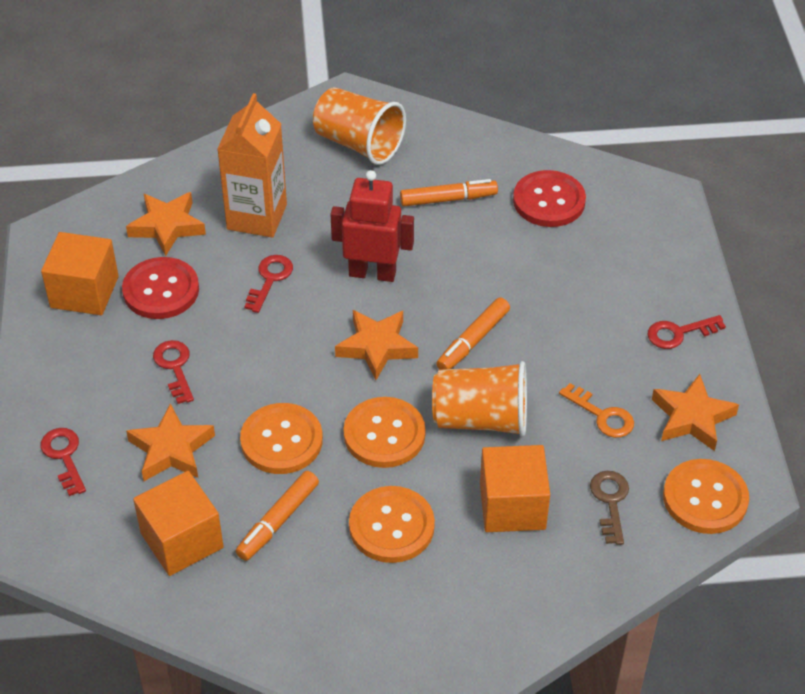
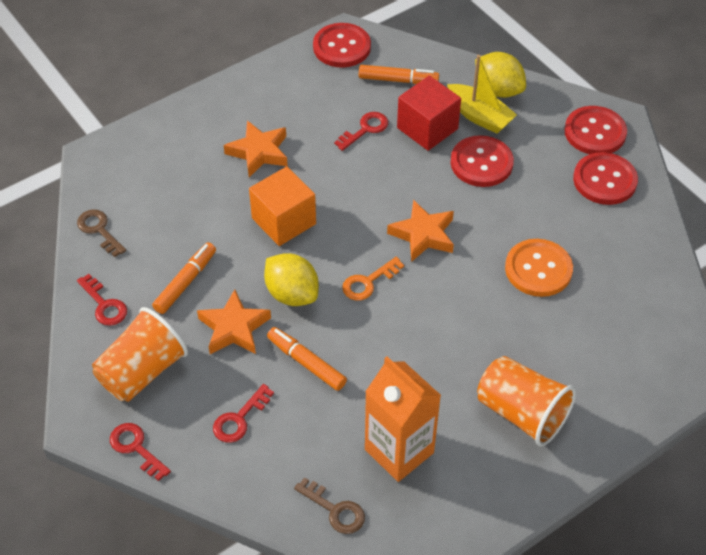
brown key: 1 -> 2
orange button: 4 -> 1
orange cube: 3 -> 1
orange star: 4 -> 3
red button: 2 -> 4
red cube: 0 -> 1
red robot: 1 -> 0
yellow boat: 0 -> 1
yellow lemon: 0 -> 2

